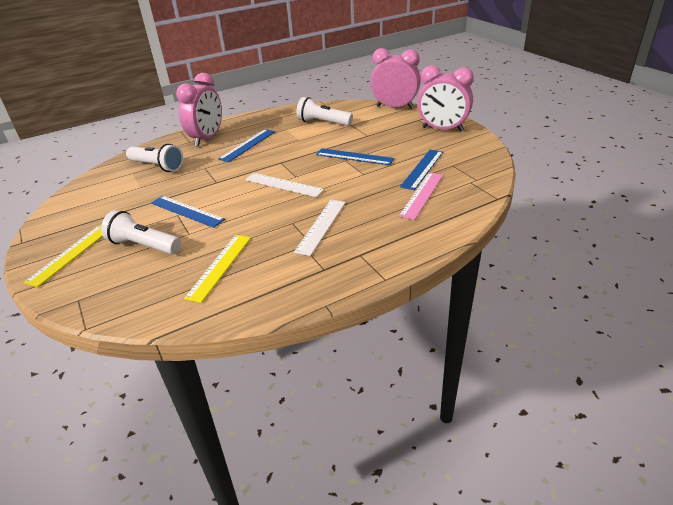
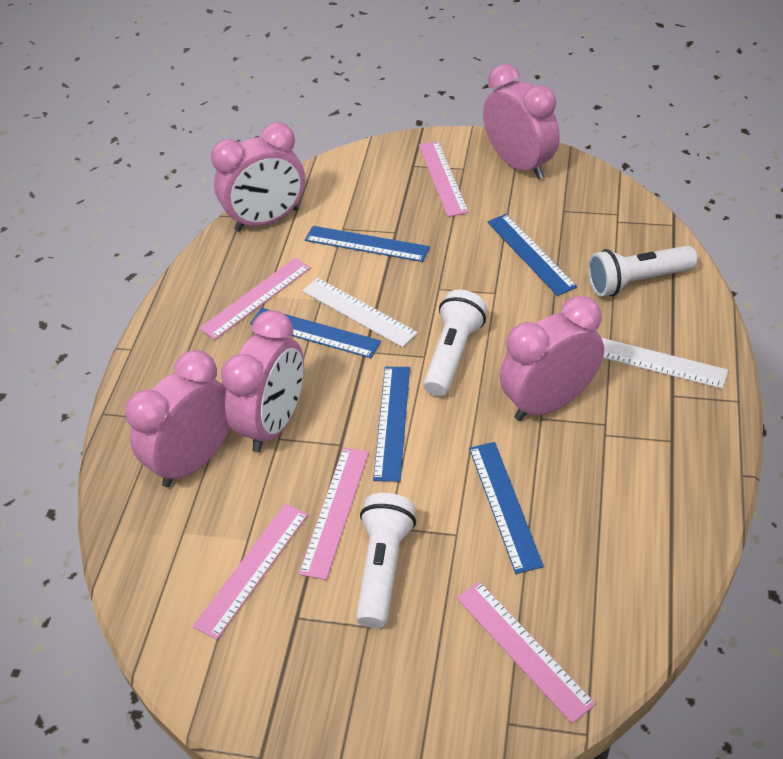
blue ruler: 4 -> 5
pink clock: 3 -> 5
pink ruler: 1 -> 5
yellow ruler: 2 -> 0

